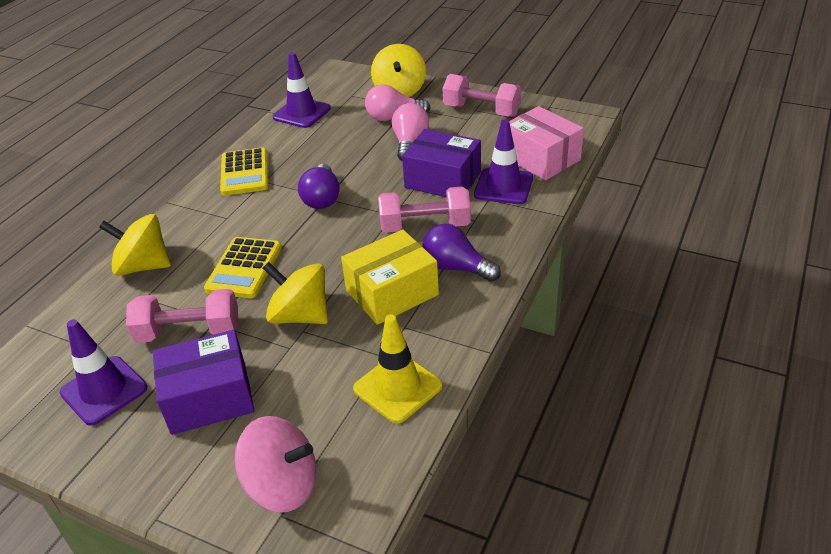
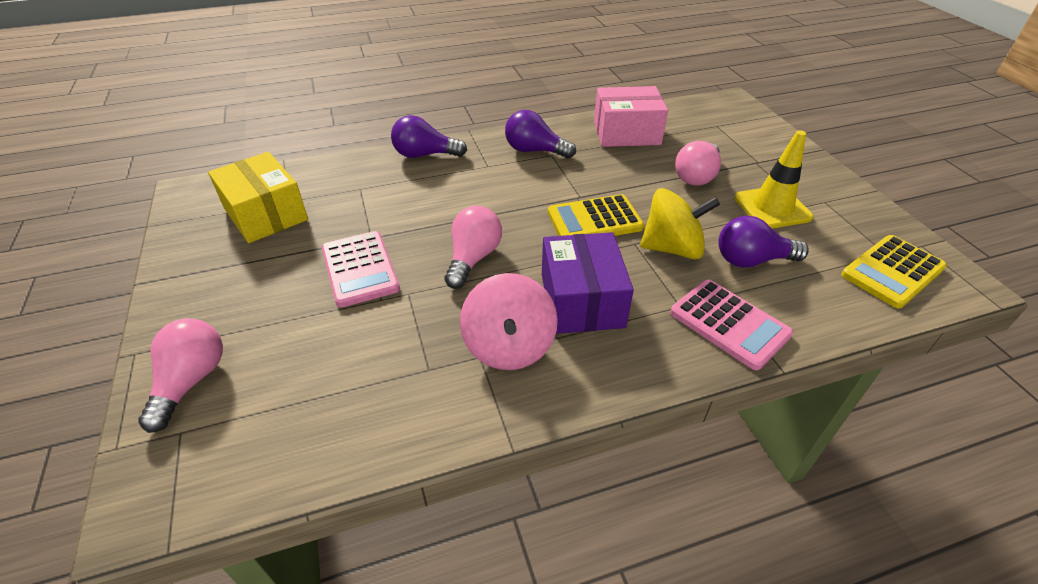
pink calculator: 0 -> 2
pink dumbbell: 3 -> 0
pink light bulb: 2 -> 3
purple box: 2 -> 1
purple light bulb: 2 -> 3
purple traffic cone: 3 -> 0
yellow spinning top: 3 -> 1

